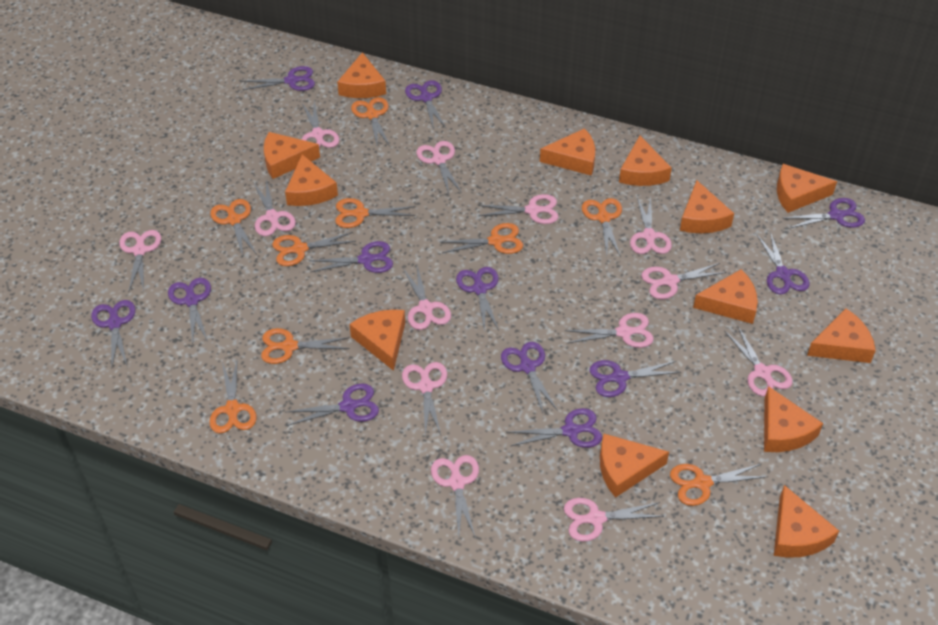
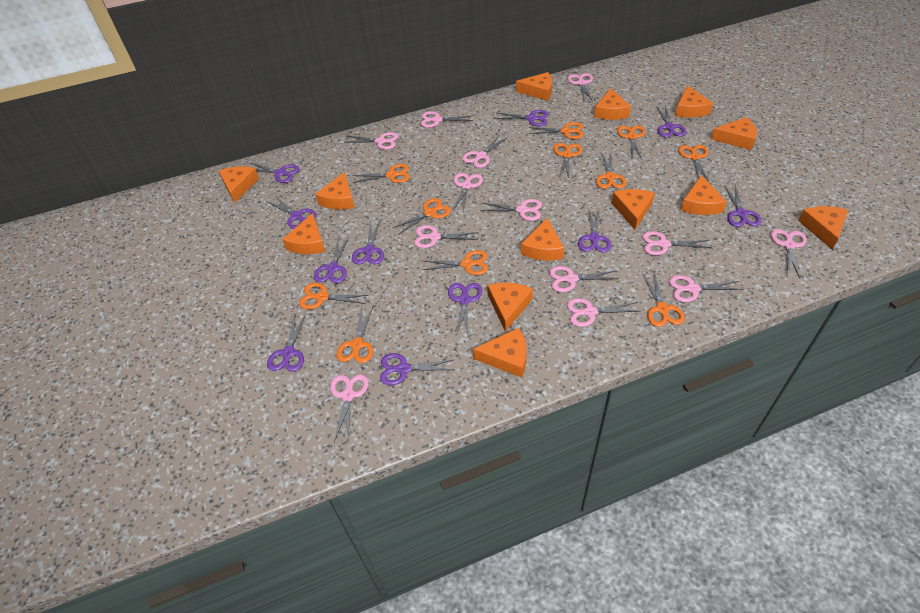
orange scissors: 9 -> 11
purple scissors: 12 -> 11

